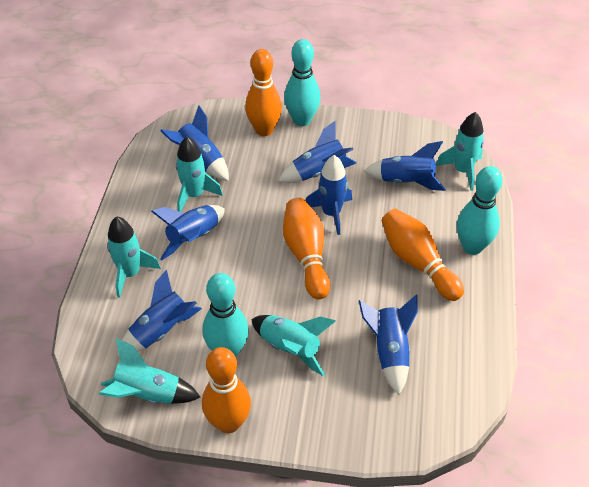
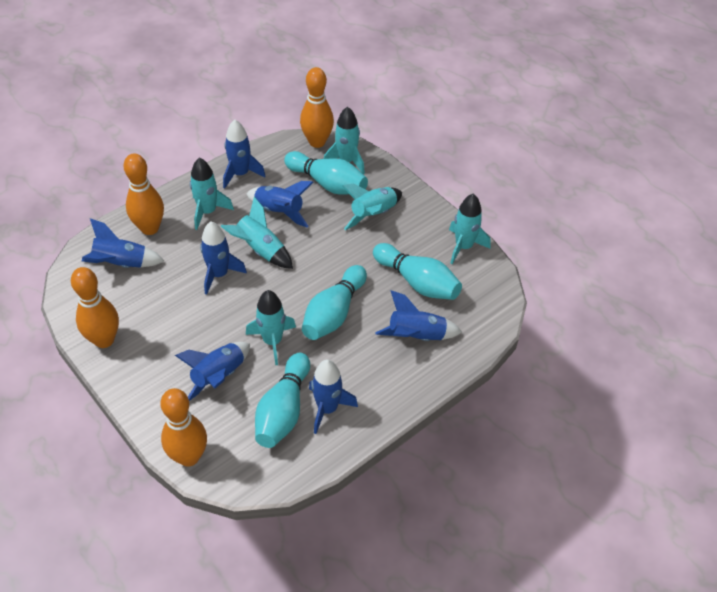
turquoise bowling pin: 3 -> 4
turquoise rocket: 5 -> 6

